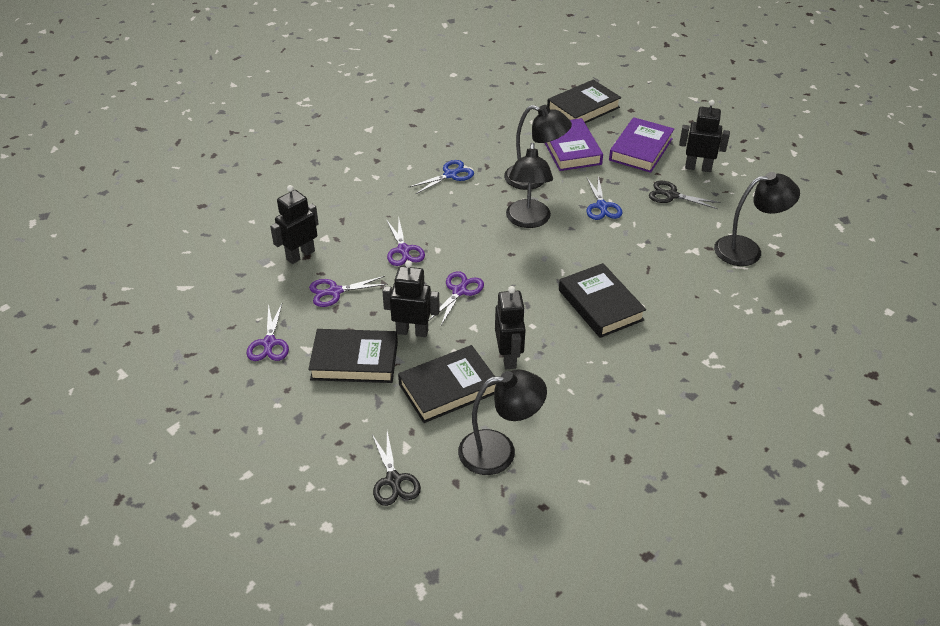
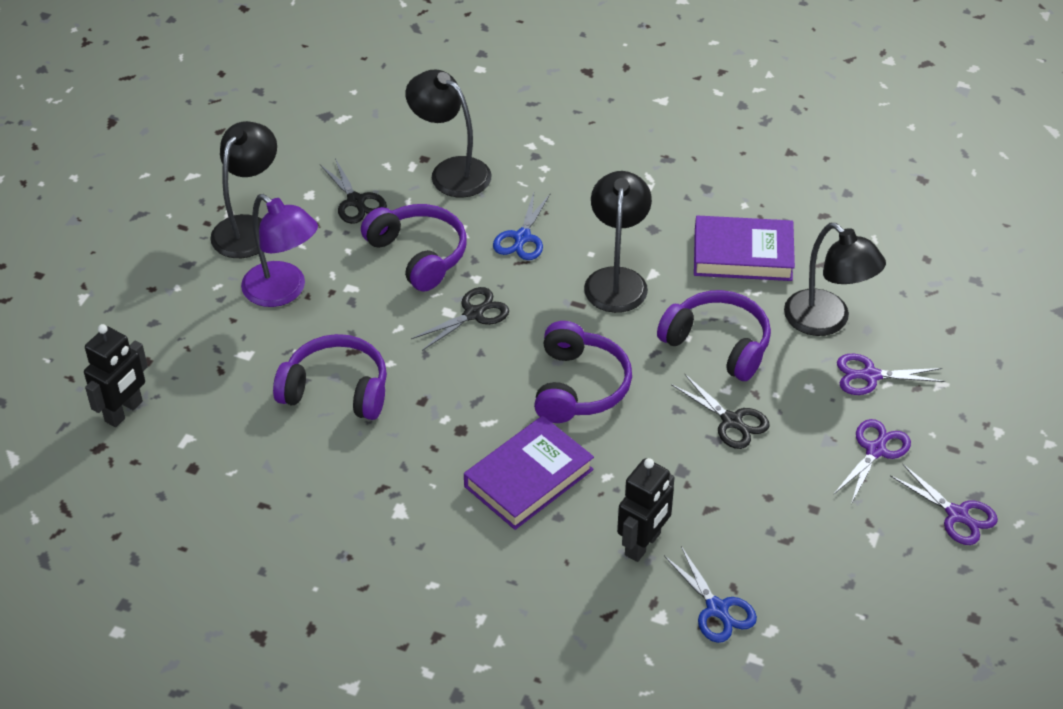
black book: 4 -> 0
black robot: 4 -> 2
black scissors: 2 -> 3
purple headphones: 0 -> 4
purple lamp: 0 -> 1
purple scissors: 4 -> 3

